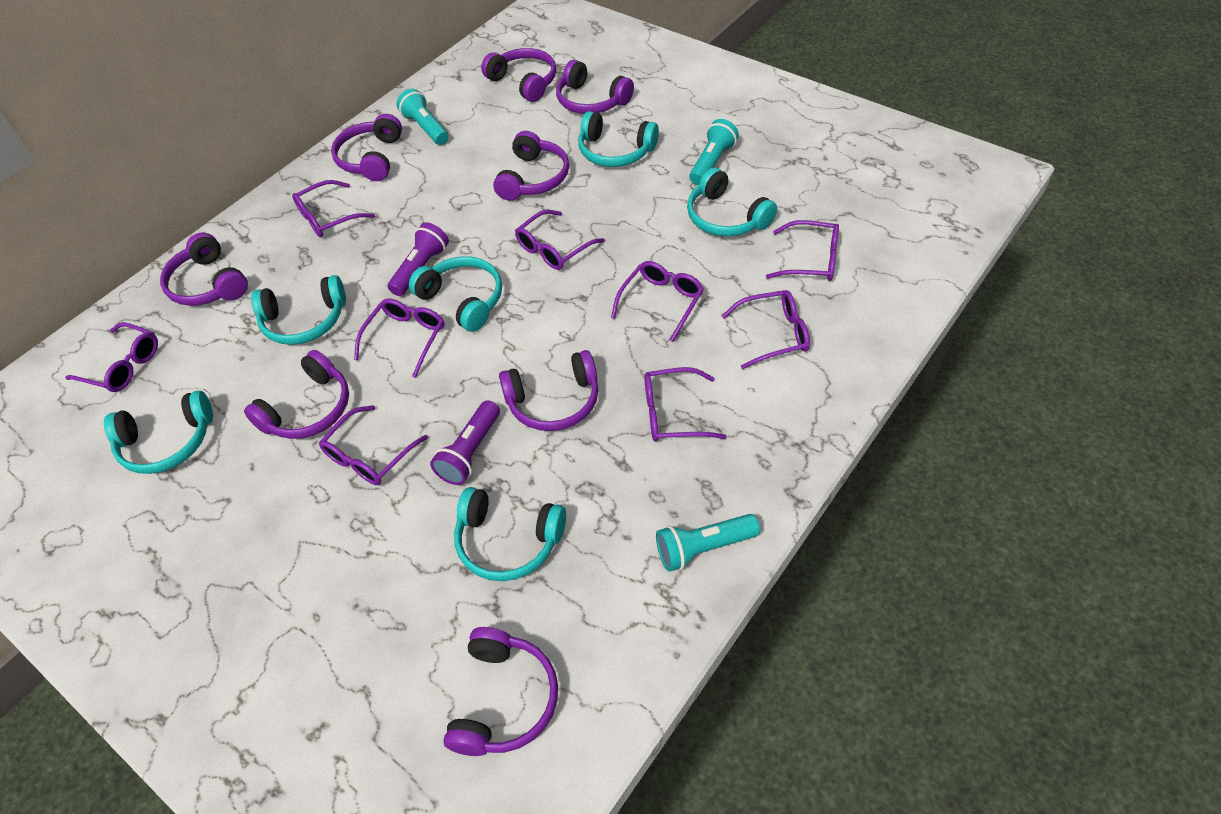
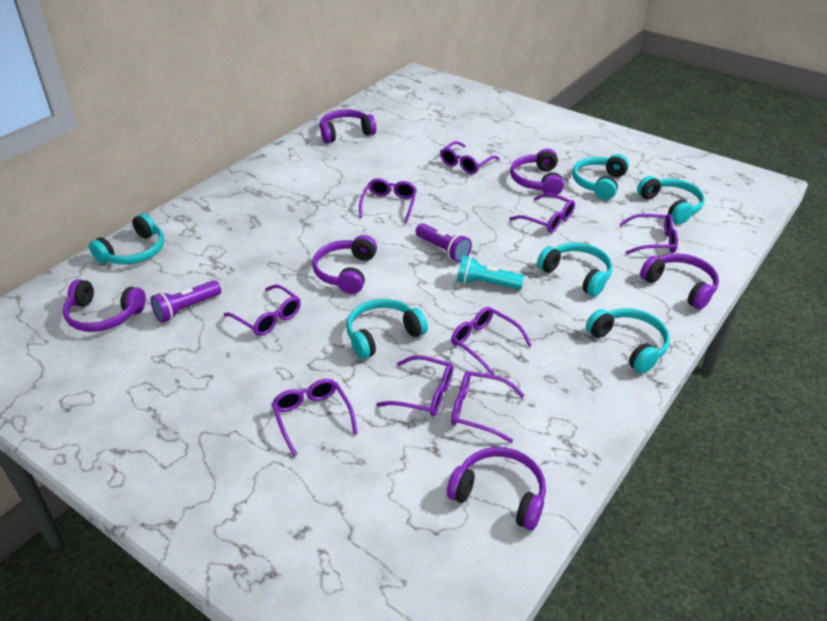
purple headphones: 8 -> 6
turquoise flashlight: 3 -> 1

